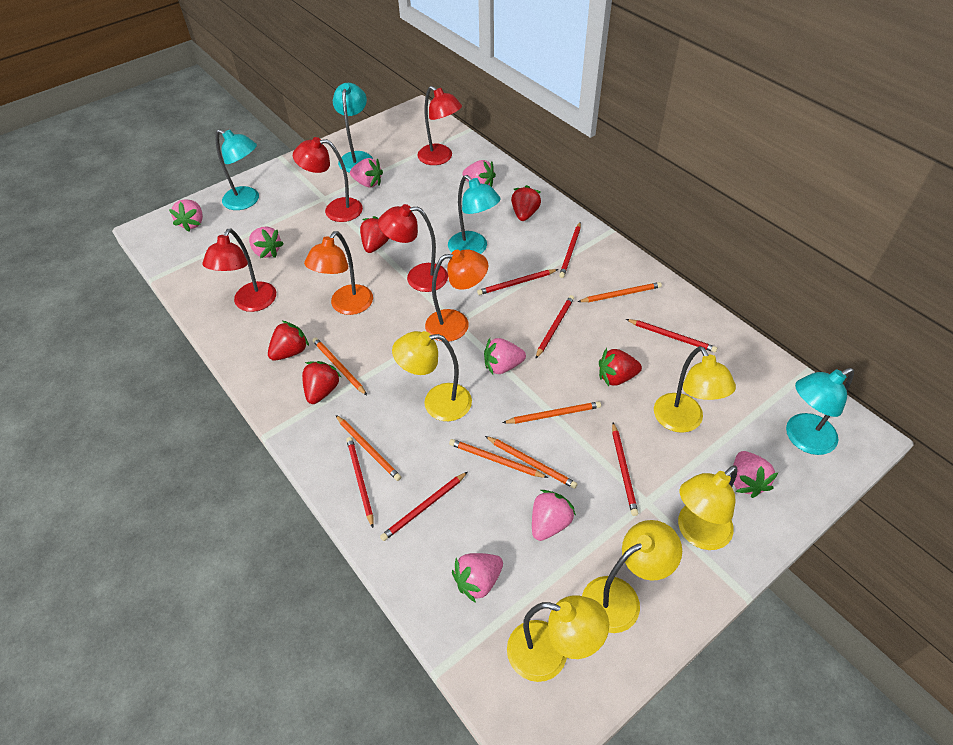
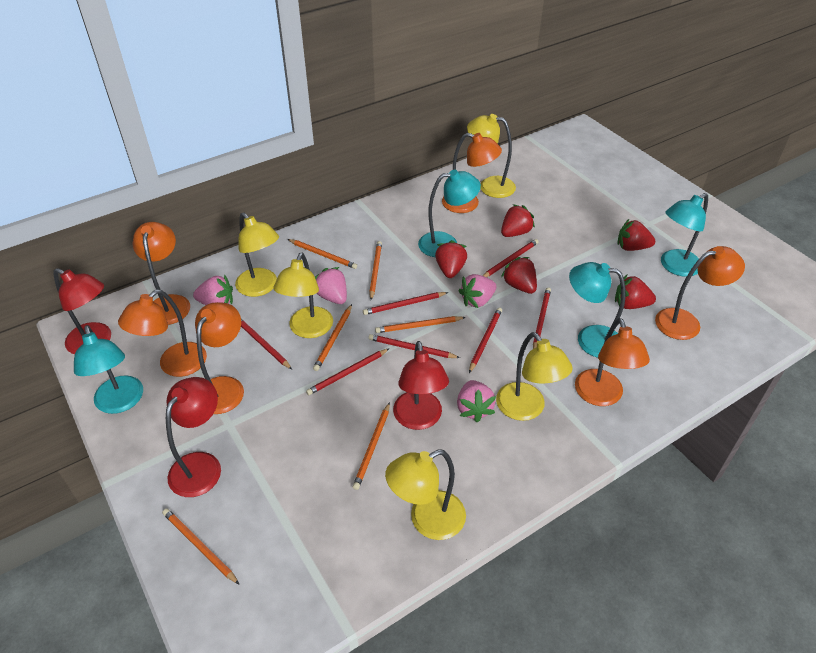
orange lamp: 2 -> 6
pink strawberry: 8 -> 4
red lamp: 4 -> 3

